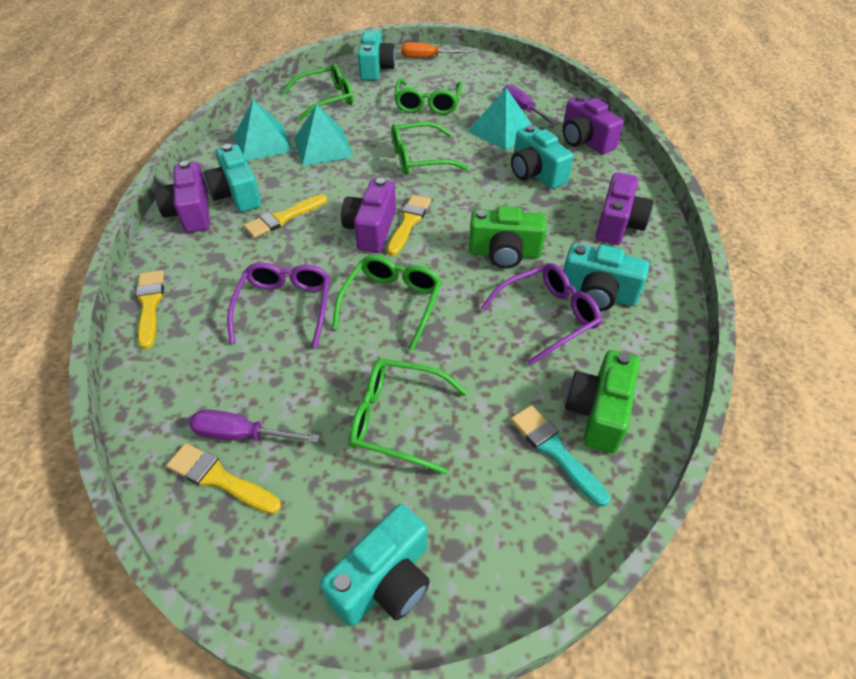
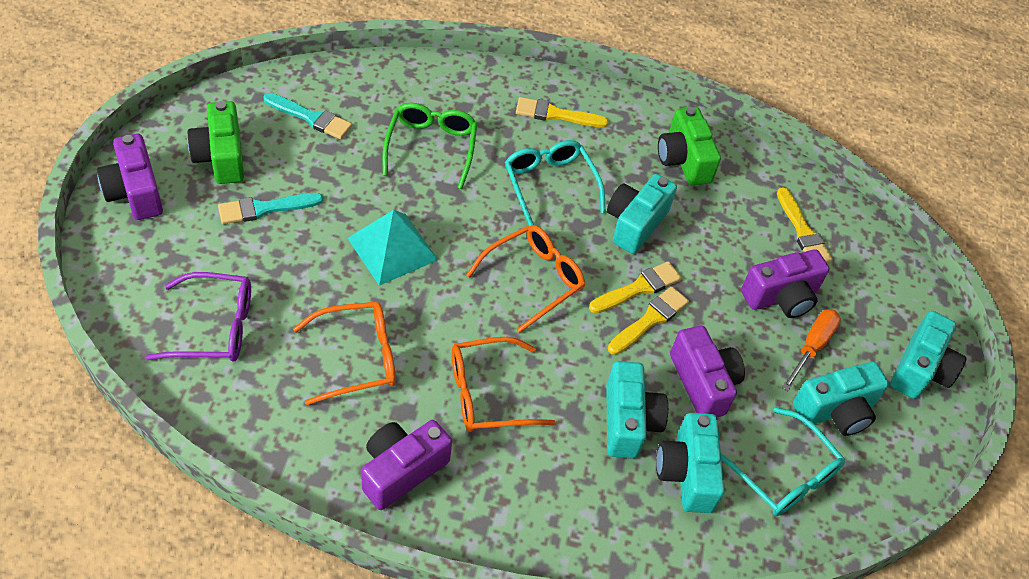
green glasses: 5 -> 1
orange glasses: 0 -> 3
purple glasses: 2 -> 1
purple screwdriver: 2 -> 0
turquoise brush: 1 -> 2
turquoise glasses: 0 -> 2
turquoise pyramid: 3 -> 1

